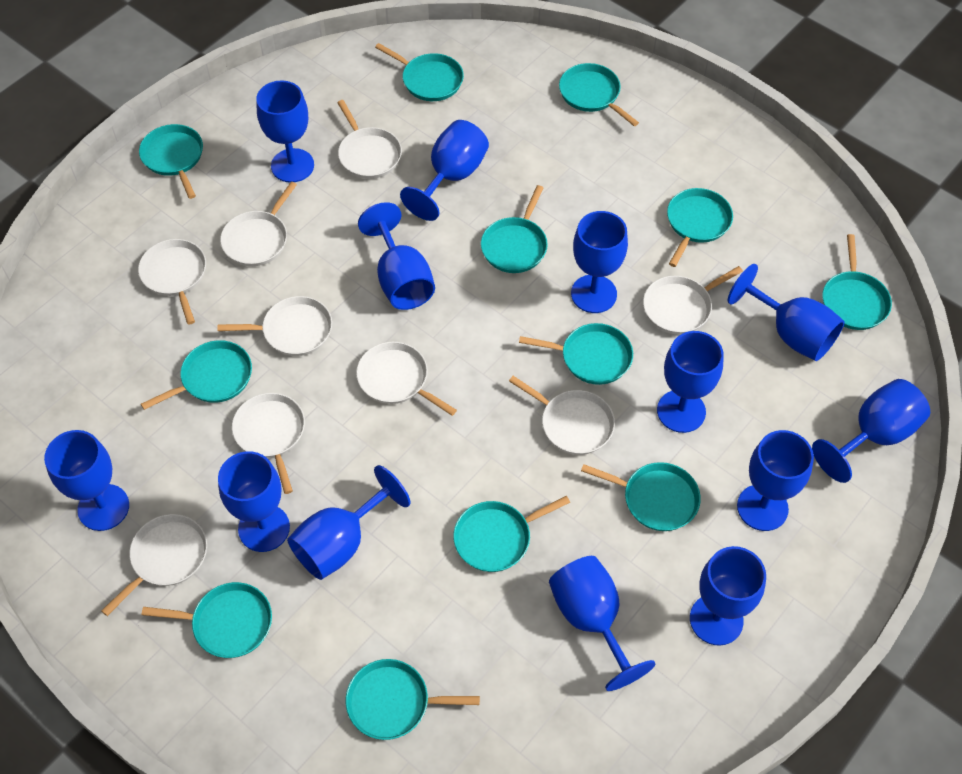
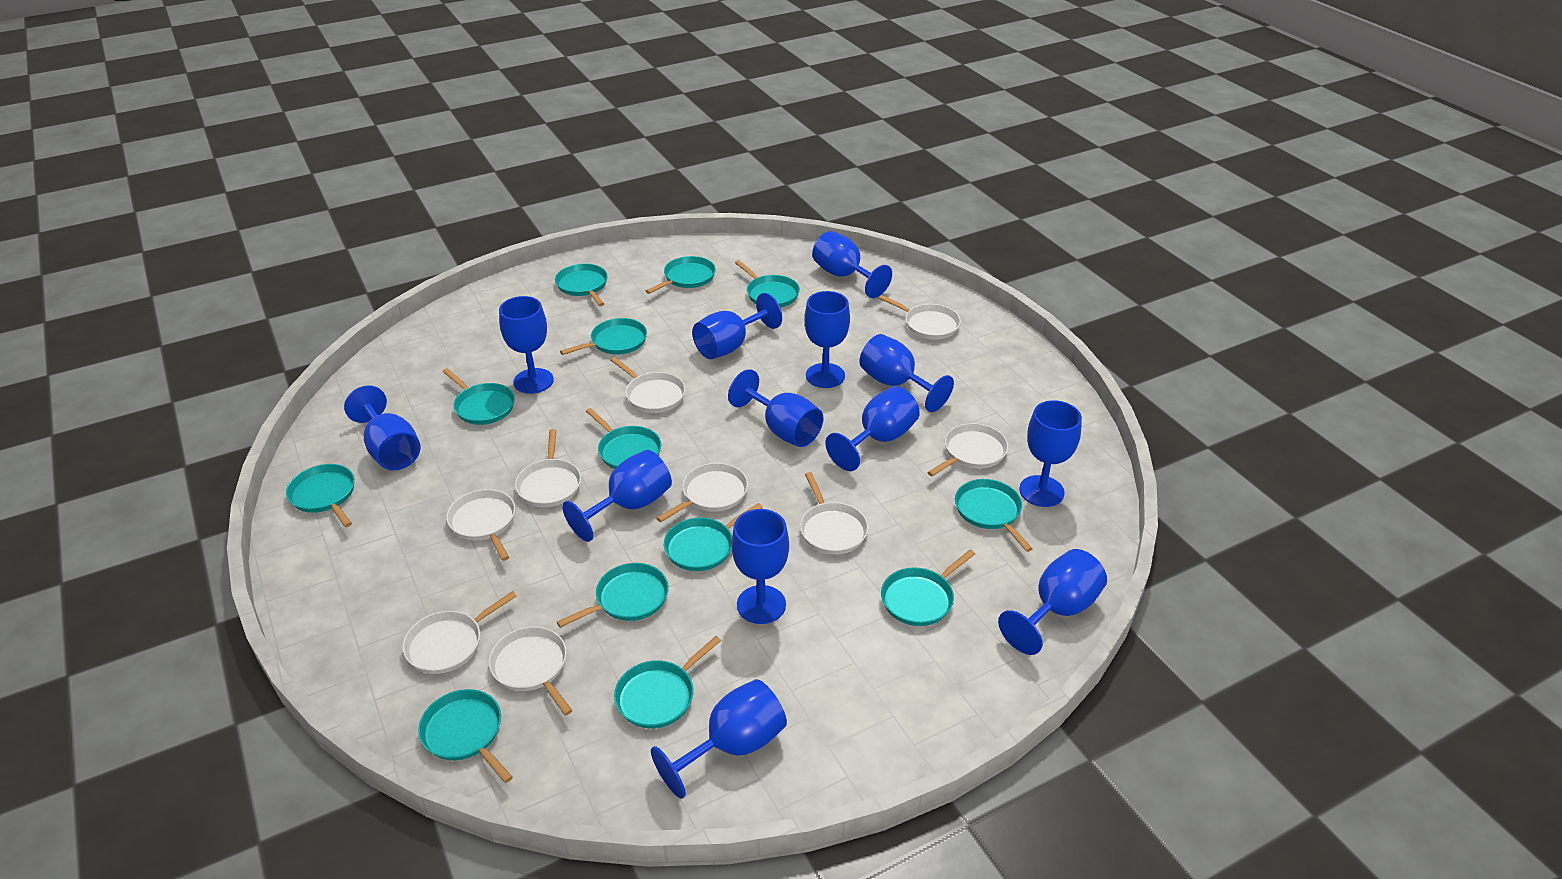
turquoise pan: 12 -> 13

